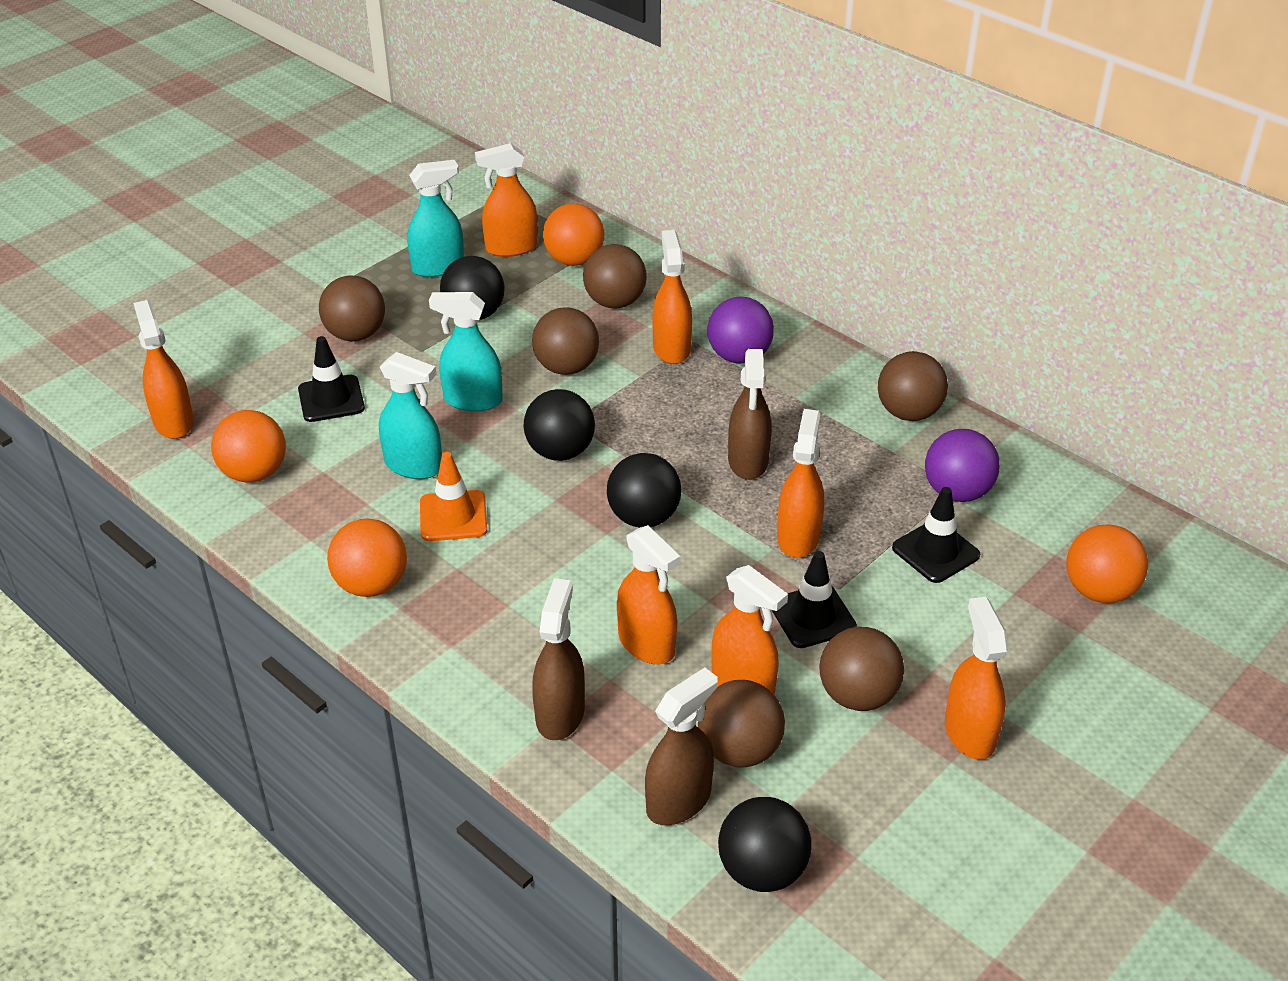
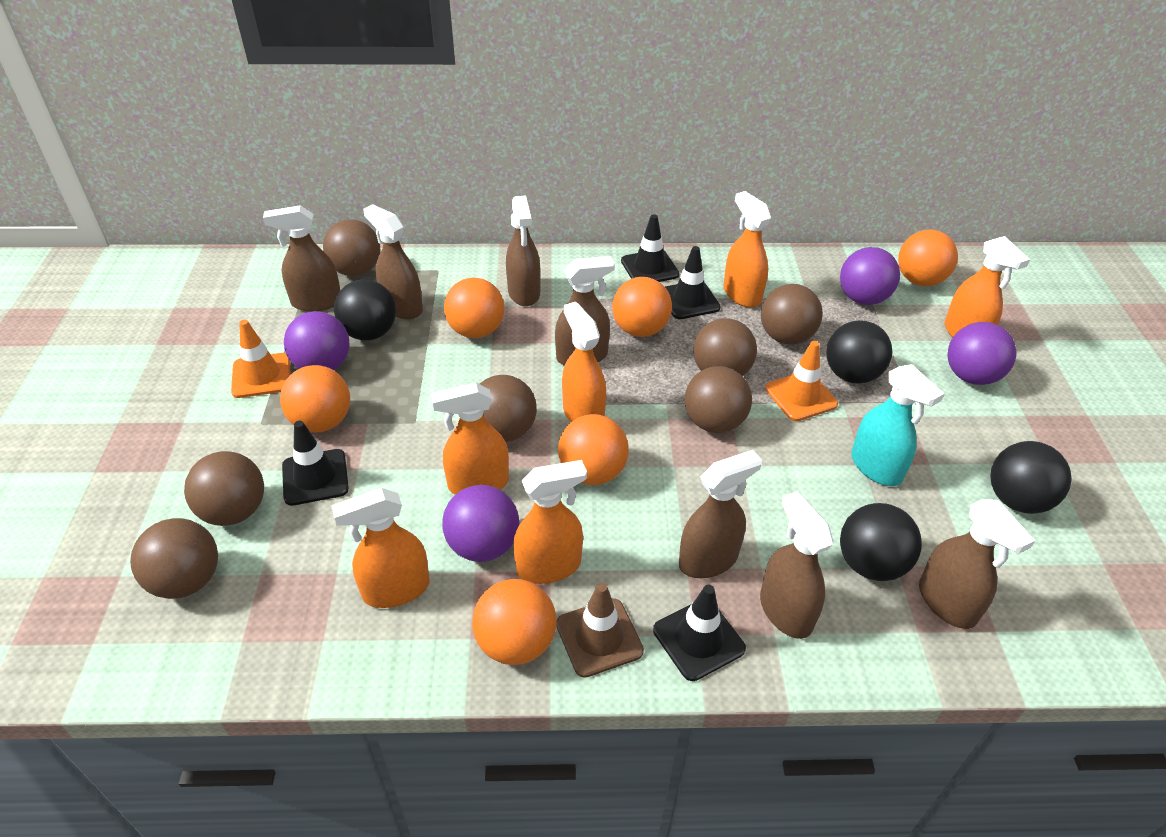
black traffic cone: 3 -> 4
brown ball: 6 -> 7
brown spray bottle: 3 -> 7
brown traffic cone: 0 -> 1
orange ball: 4 -> 6
orange spray bottle: 7 -> 6
orange traffic cone: 1 -> 2
purple ball: 2 -> 4
turquoise spray bottle: 3 -> 1

